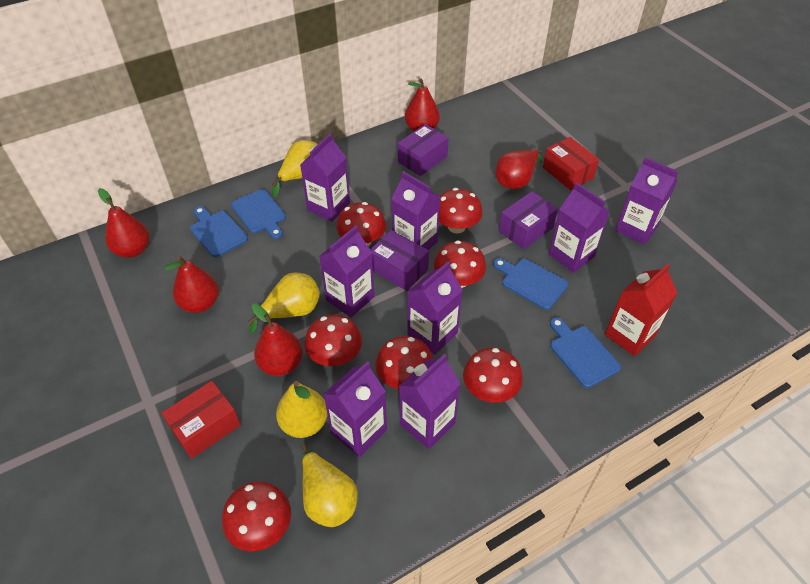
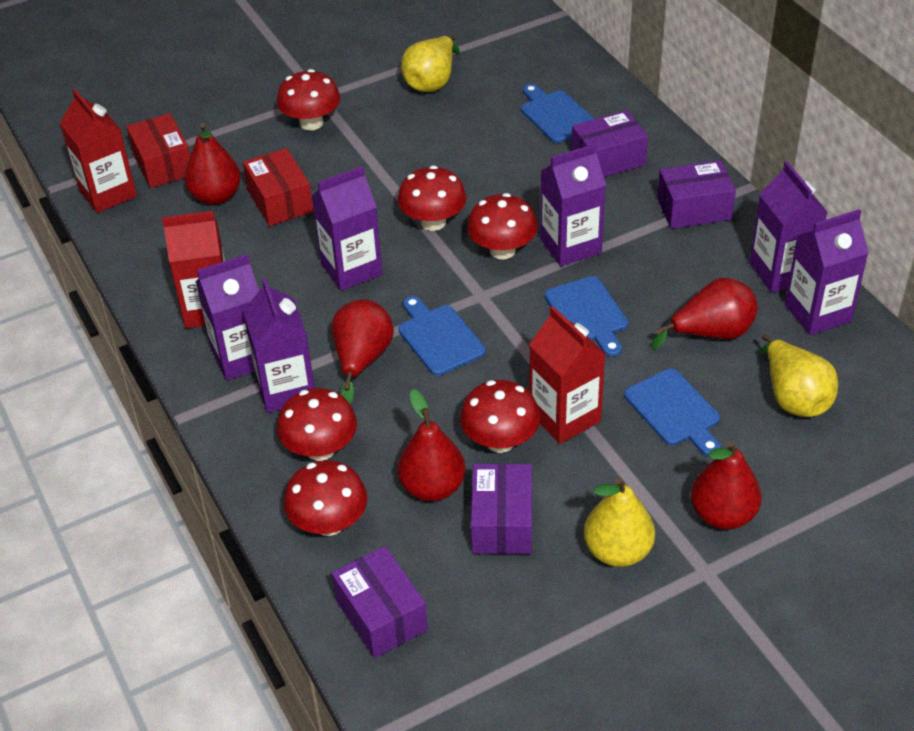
purple box: 3 -> 4
purple carton: 8 -> 6
red carton: 1 -> 3
red mushroom: 7 -> 6
yellow pear: 4 -> 3

